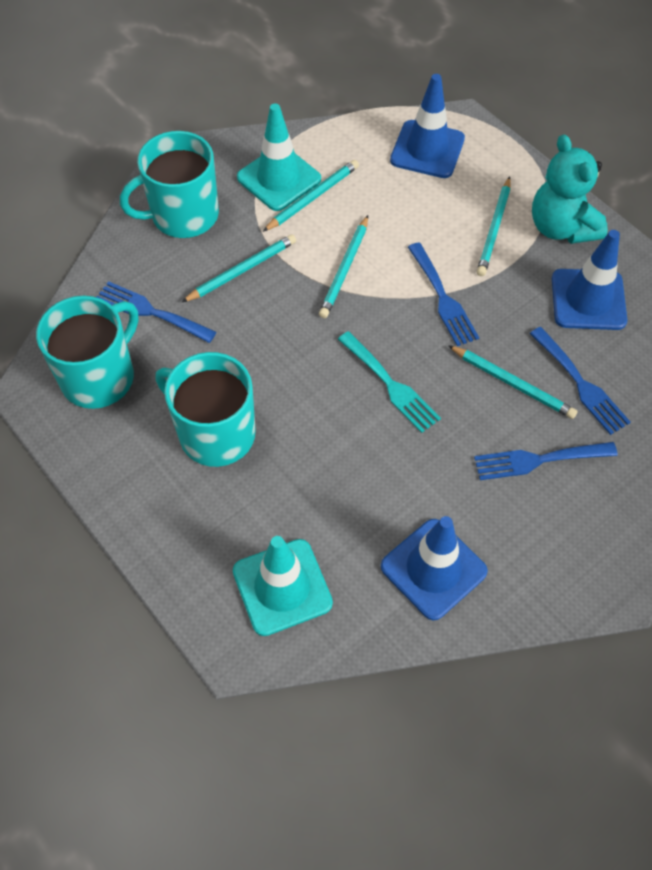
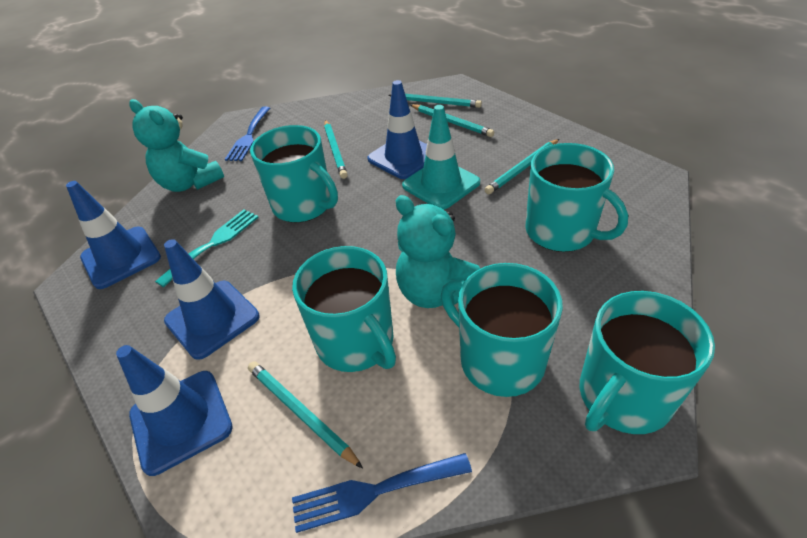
blue fork: 4 -> 2
blue traffic cone: 3 -> 4
turquoise mug: 3 -> 5
turquoise teddy bear: 1 -> 2
turquoise traffic cone: 2 -> 1

